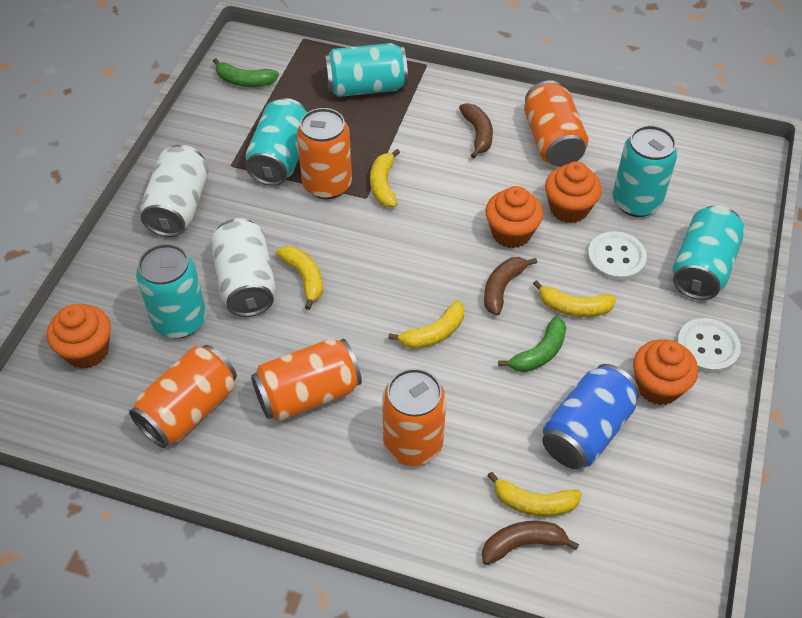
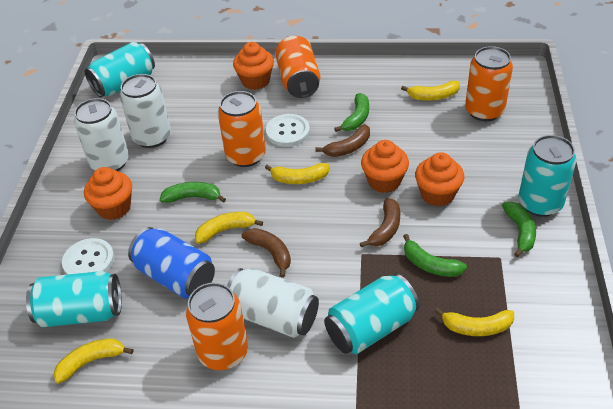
green banana: 2 -> 4
orange can: 5 -> 4
turquoise can: 5 -> 4
white can: 2 -> 3

